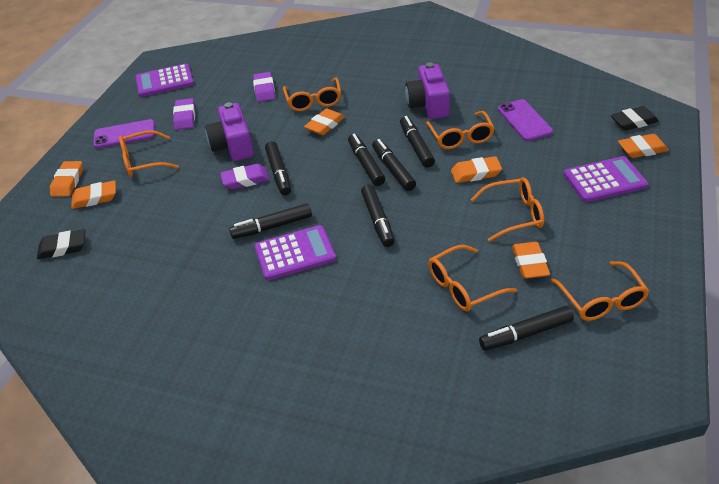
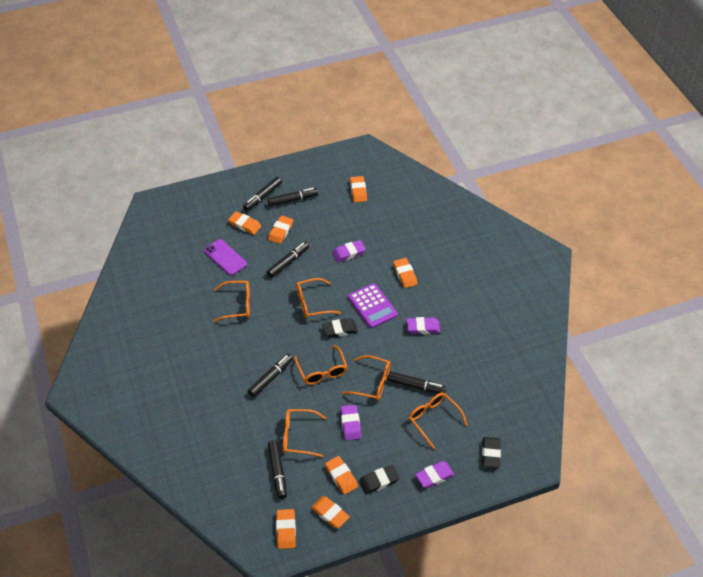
black eraser: 2 -> 3
black marker: 7 -> 6
orange eraser: 6 -> 7
purple calculator: 3 -> 1
purple camera: 2 -> 0
purple eraser: 3 -> 4
purple phone: 2 -> 1

